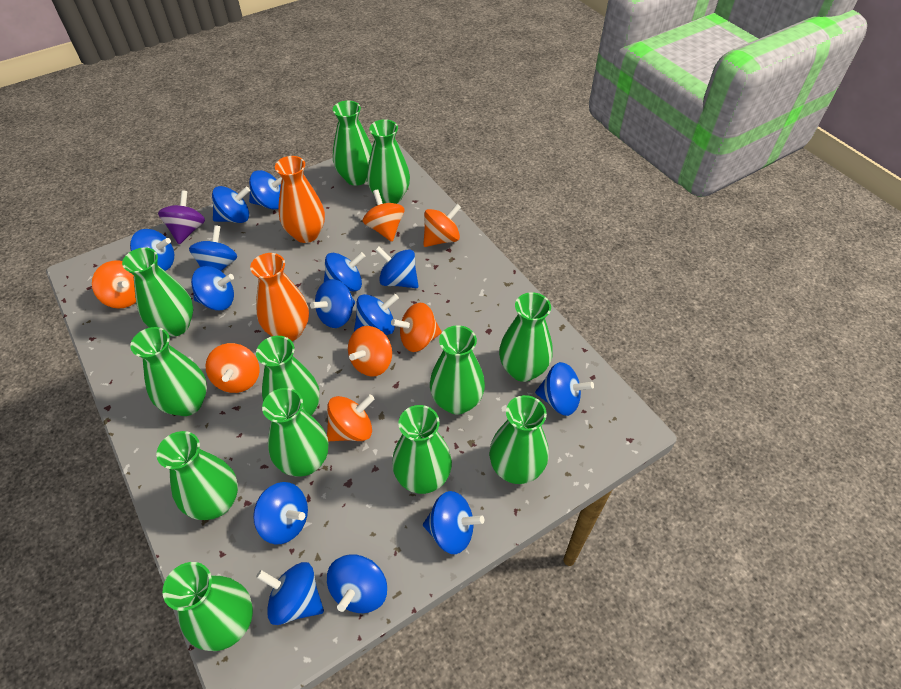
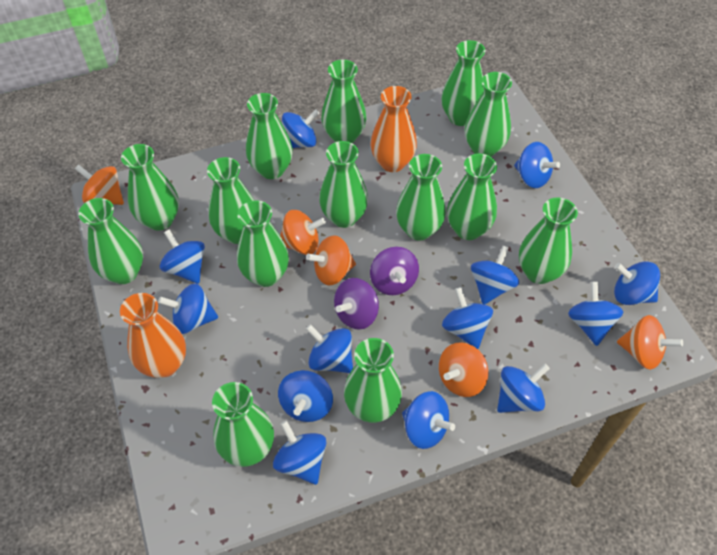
blue spinning top: 14 -> 13
green vase: 12 -> 14
orange spinning top: 7 -> 5
purple spinning top: 1 -> 2

